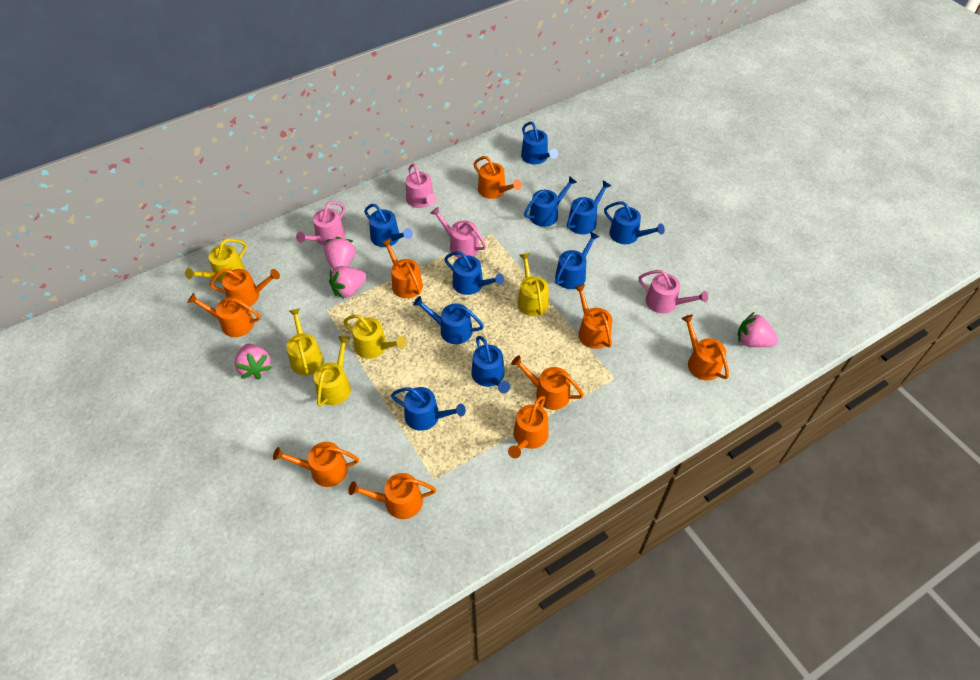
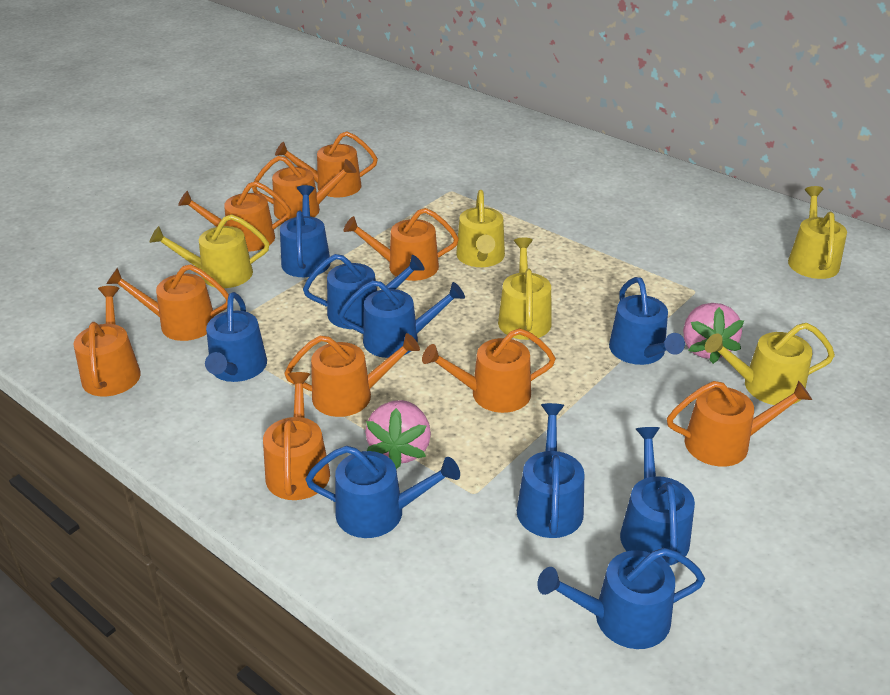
blue watering can: 10 -> 9
pink strawberry: 4 -> 2
pink watering can: 4 -> 0

